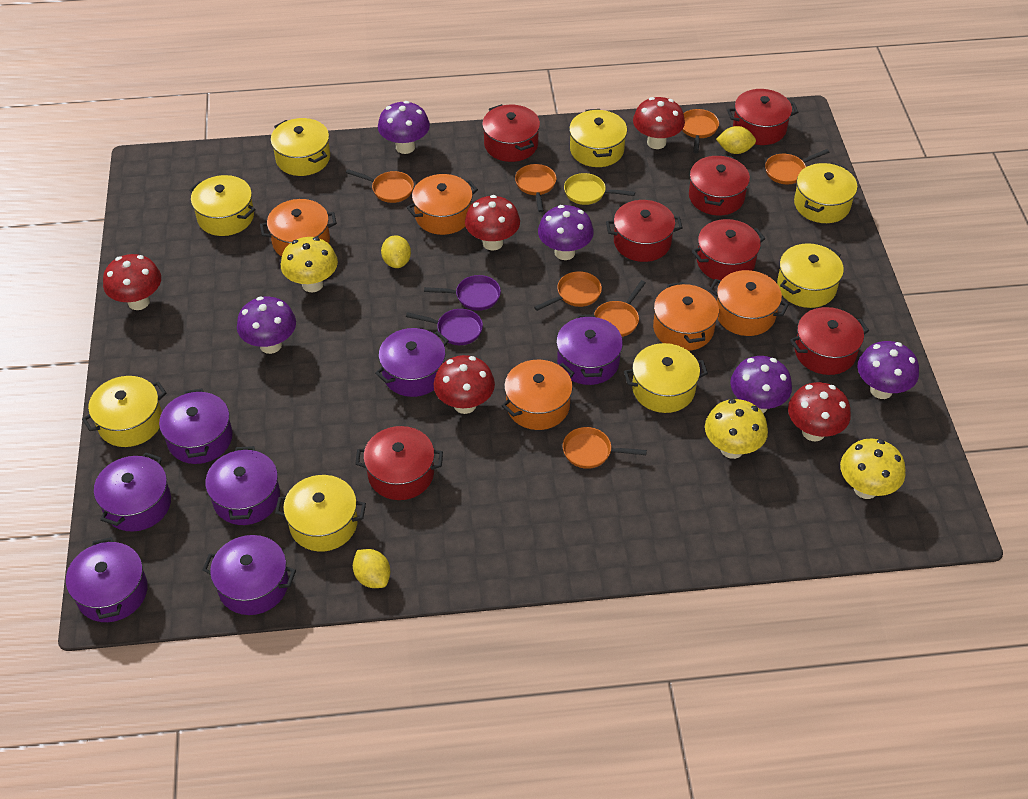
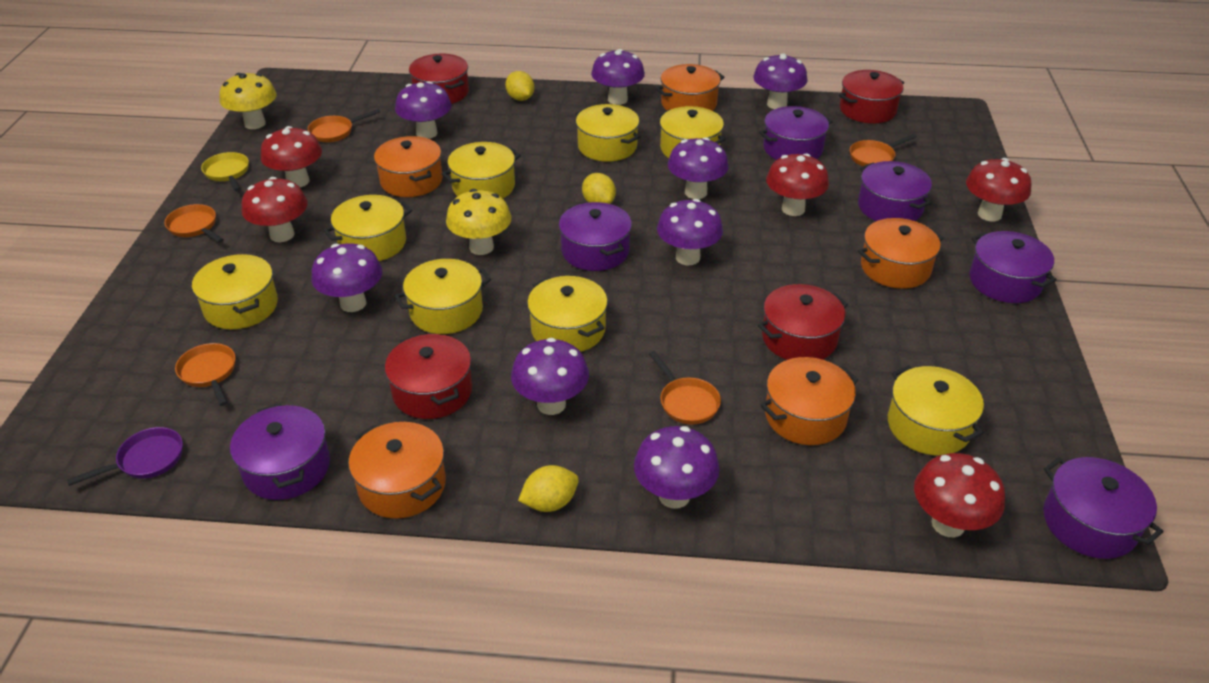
orange pan: 7 -> 5
purple mushroom: 5 -> 8
purple pan: 2 -> 1
purple pot: 7 -> 6
red pot: 7 -> 4
yellow mushroom: 3 -> 2

